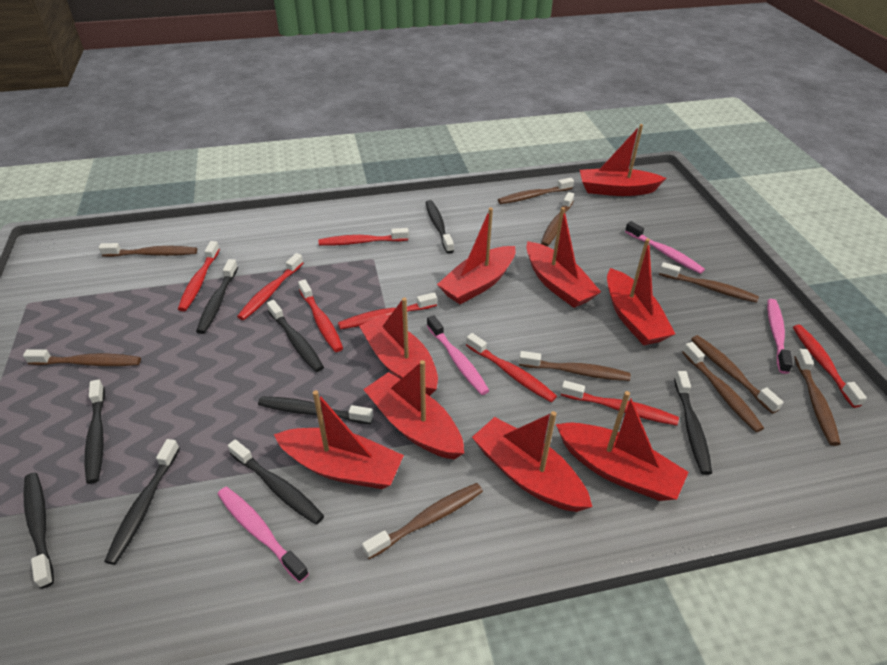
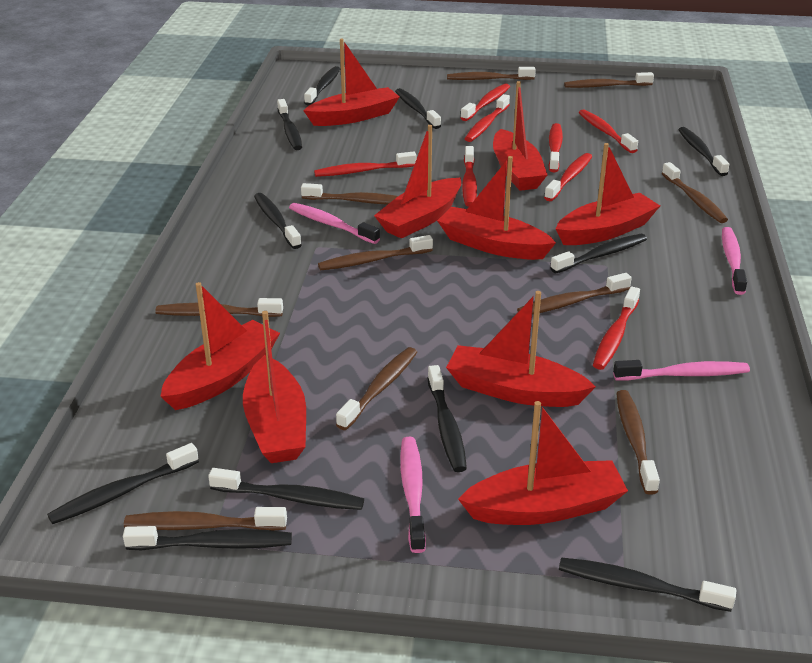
black toothbrush: 9 -> 11

